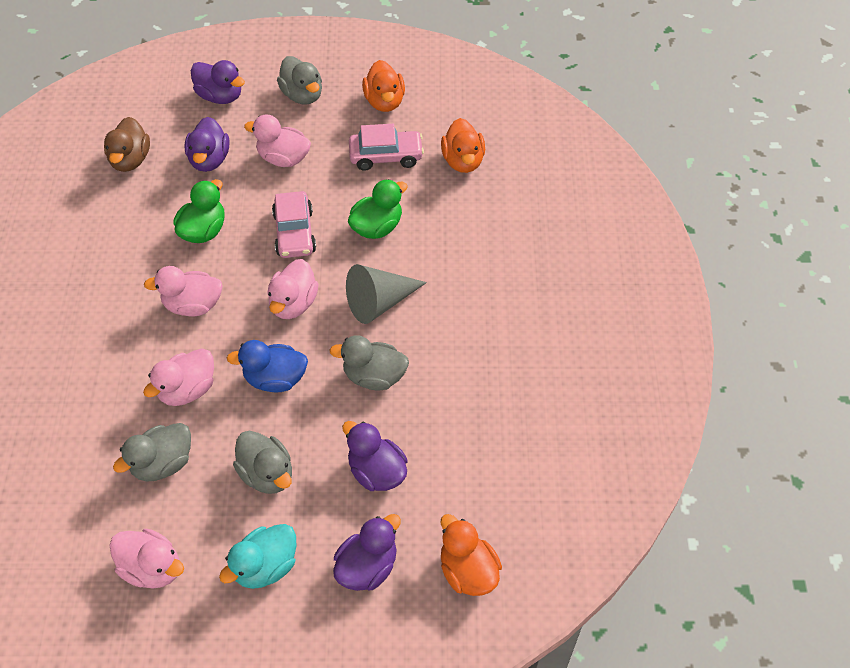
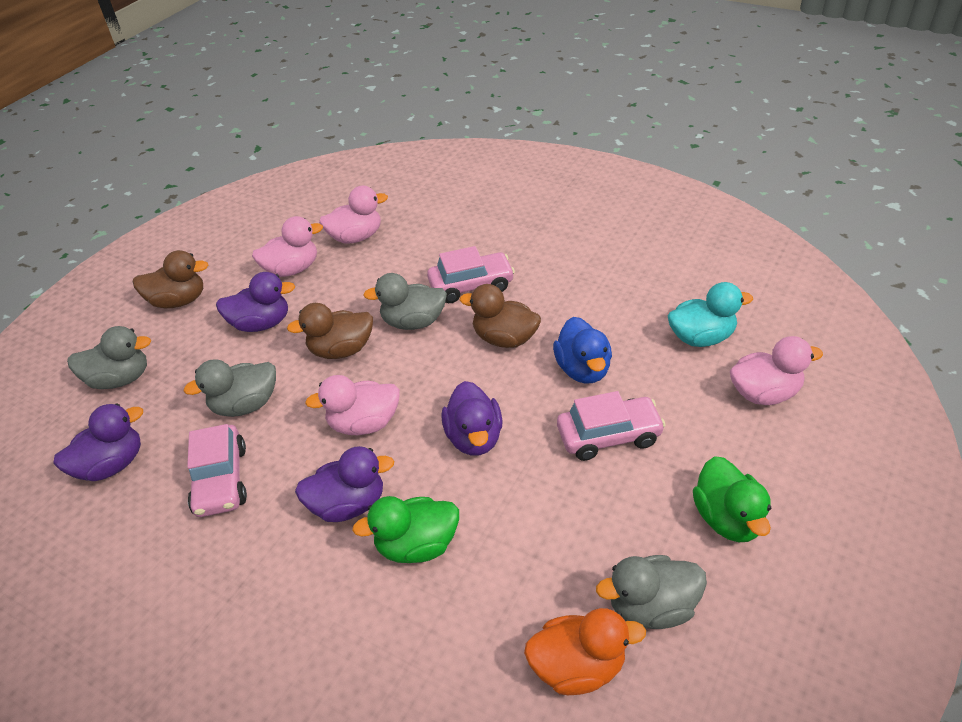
brown duck: 1 -> 3
grey cone: 1 -> 0
orange duck: 3 -> 1
pink car: 2 -> 3
pink duck: 5 -> 4

